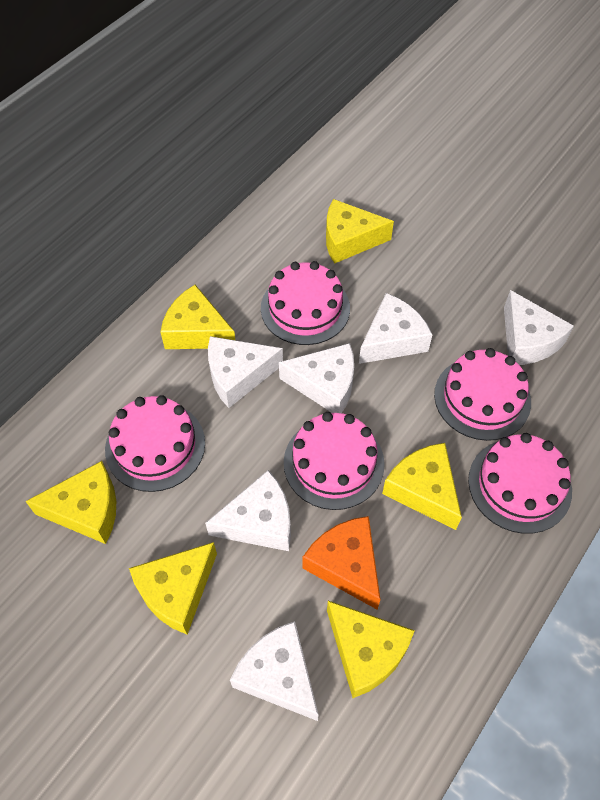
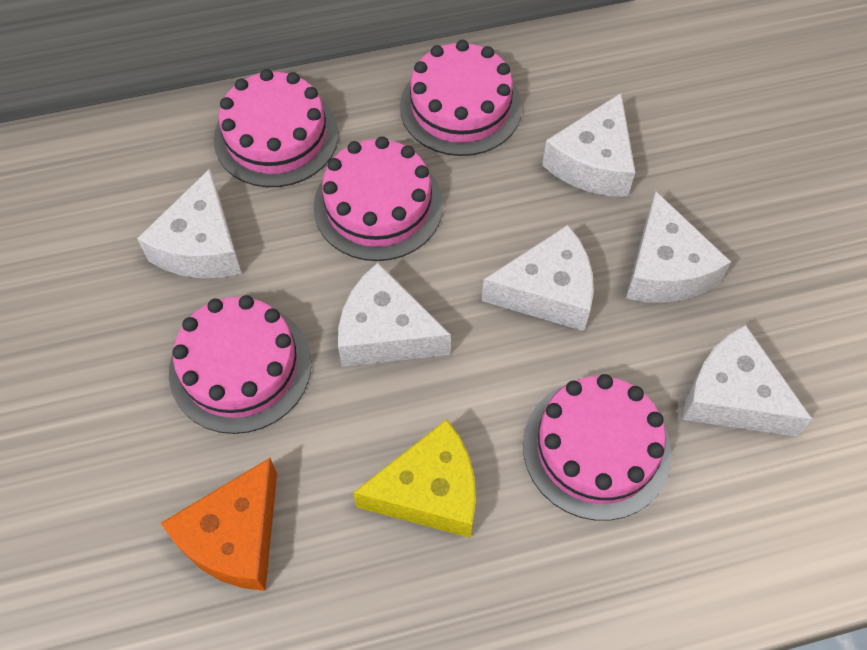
yellow cheese: 6 -> 1

